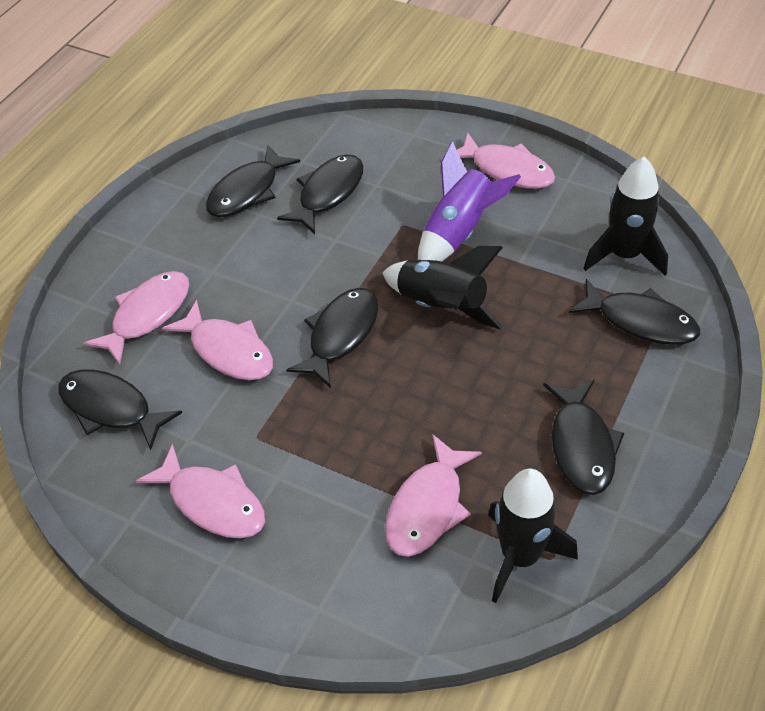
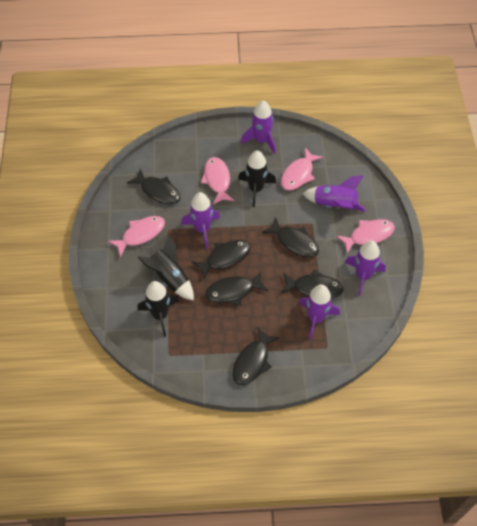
pink fish: 5 -> 4
purple rocket: 1 -> 5

